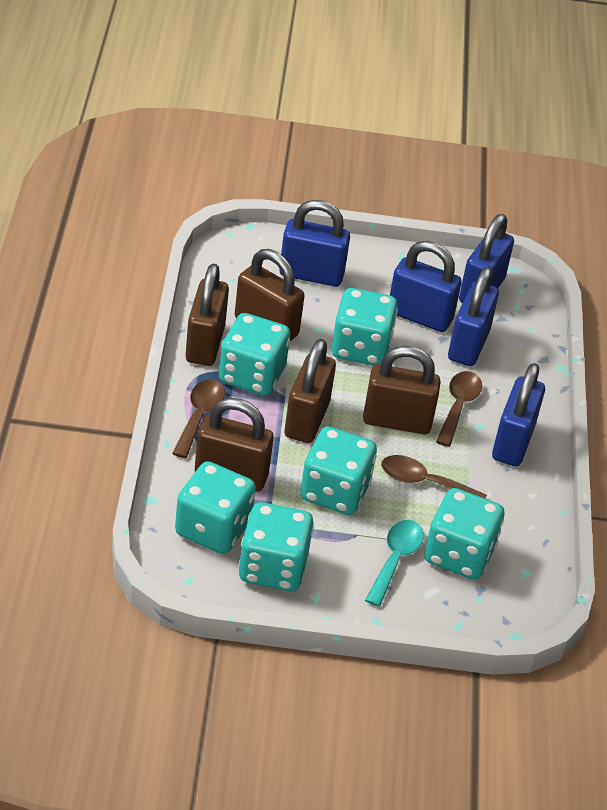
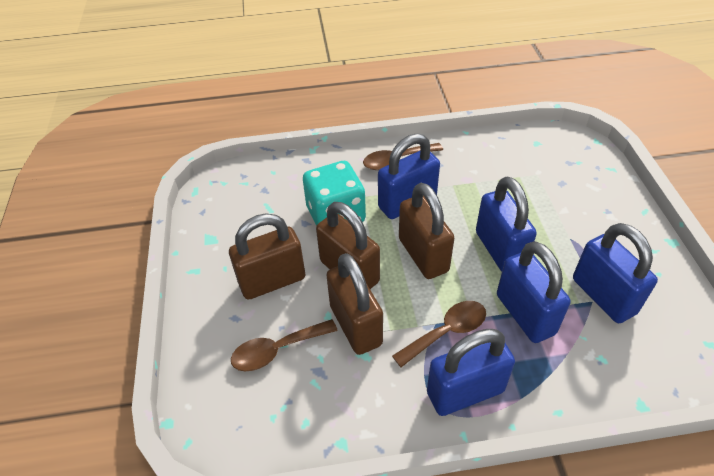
brown padlock: 5 -> 4
turquoise dice: 6 -> 1
turquoise spoon: 1 -> 0

